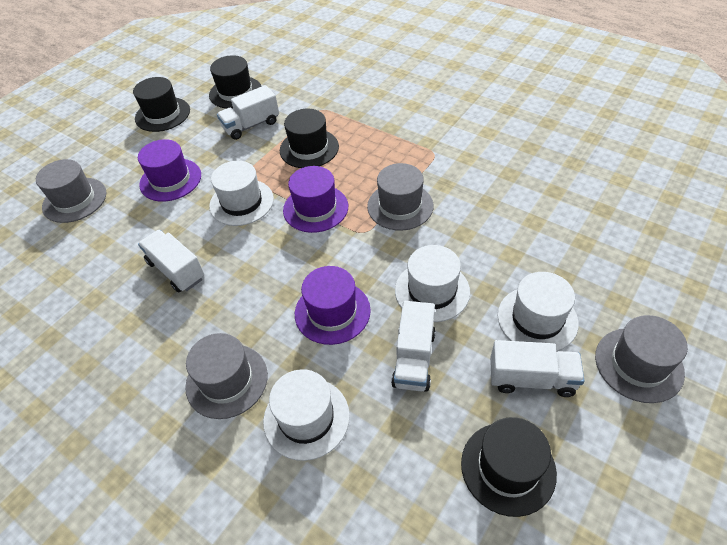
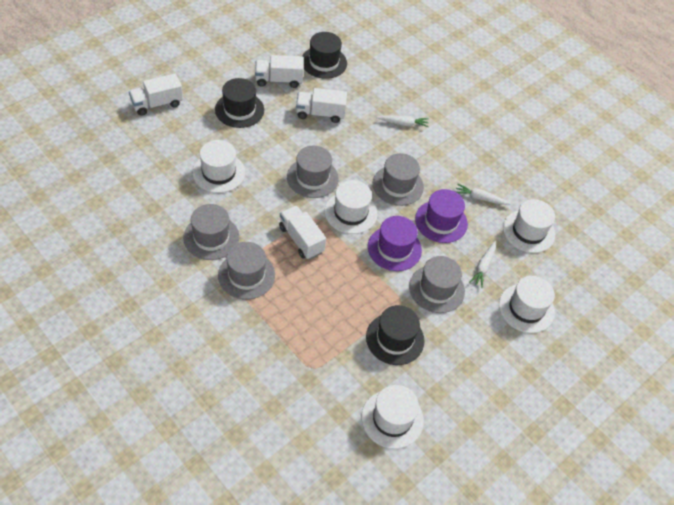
black hat: 4 -> 3
grey hat: 4 -> 5
purple hat: 3 -> 2
white carrot: 0 -> 3
white hat: 4 -> 5

